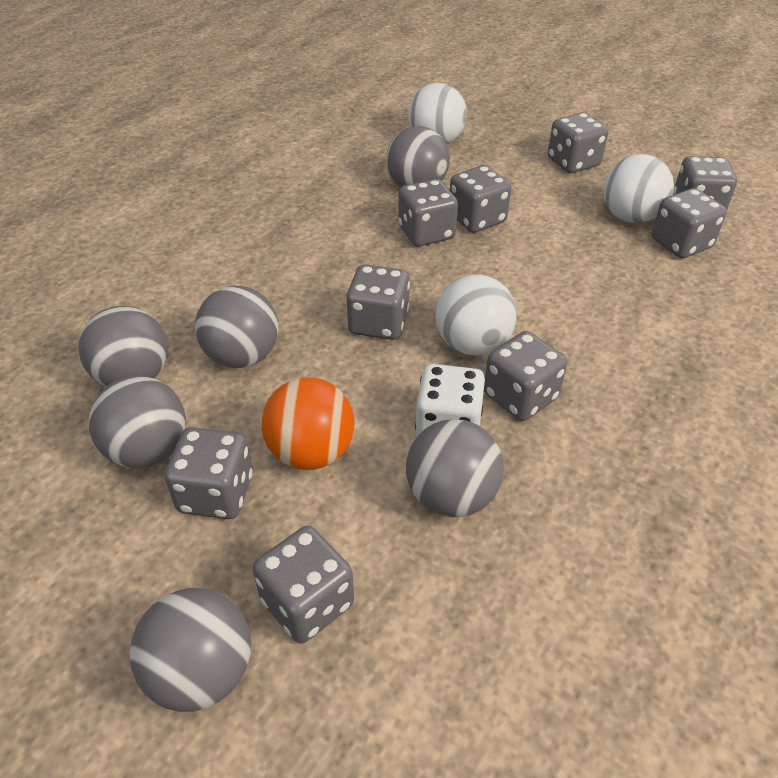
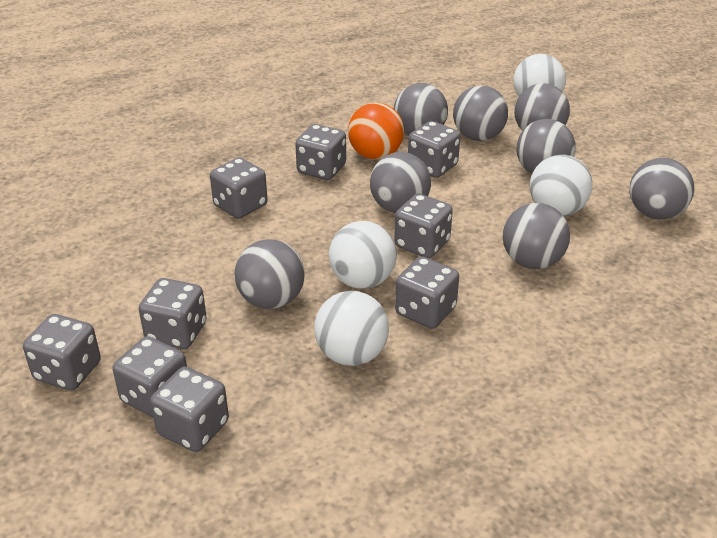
grey ball: 6 -> 8
white ball: 3 -> 4
white dice: 1 -> 0

